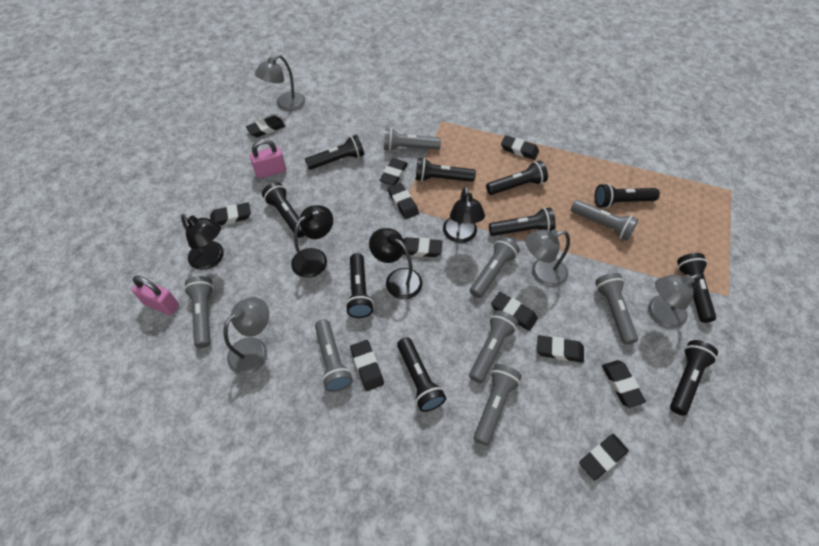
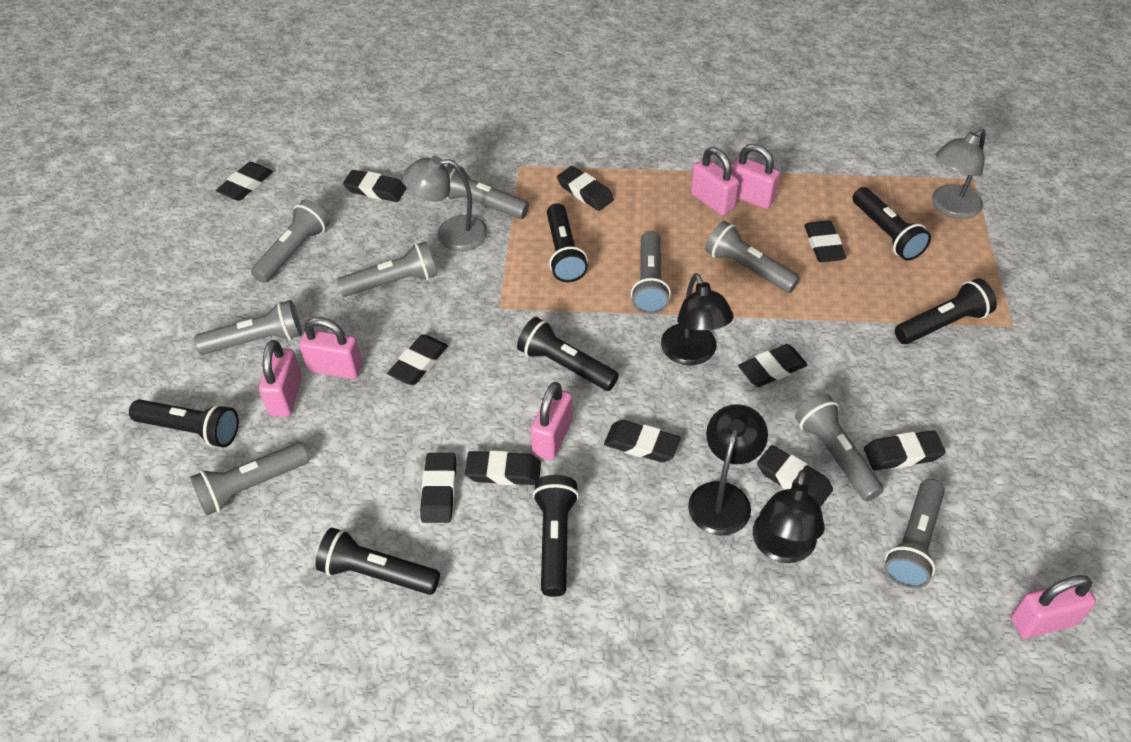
black flashlight: 10 -> 7
black lamp: 4 -> 3
grey flashlight: 8 -> 9
grey lamp: 4 -> 2
pink padlock: 2 -> 6

